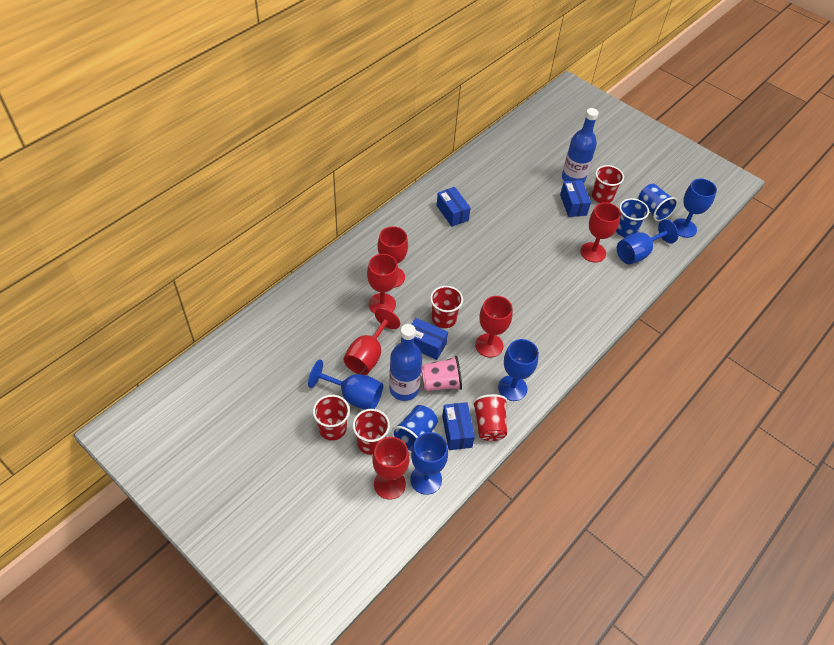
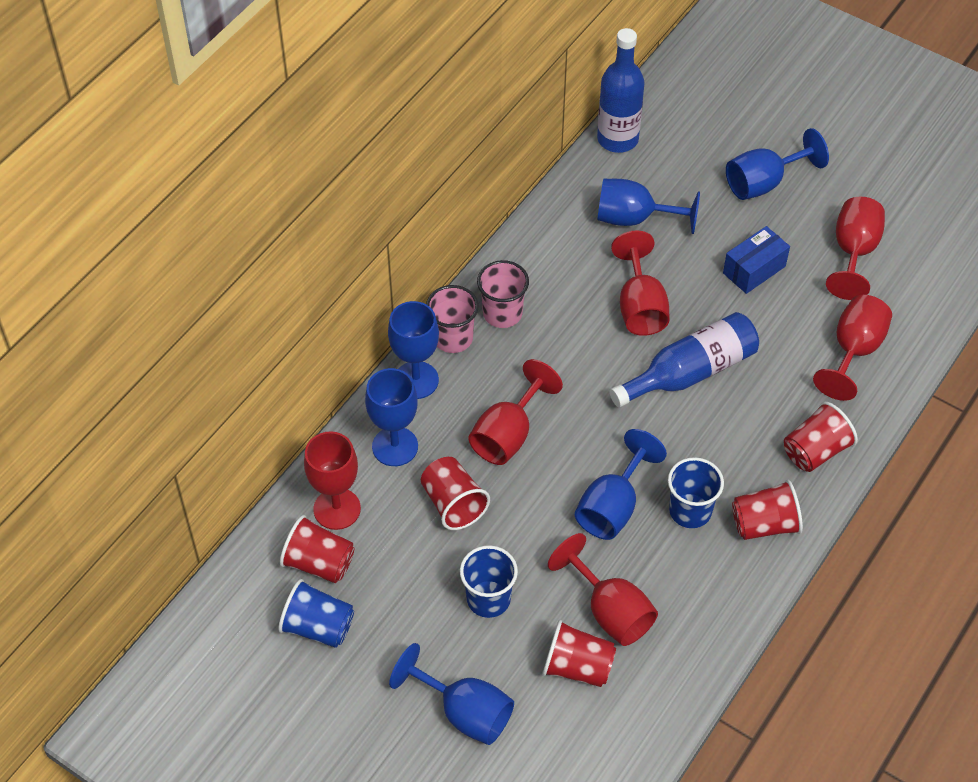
blue box: 4 -> 1
blue goblet: 5 -> 6
pink cup: 1 -> 2

